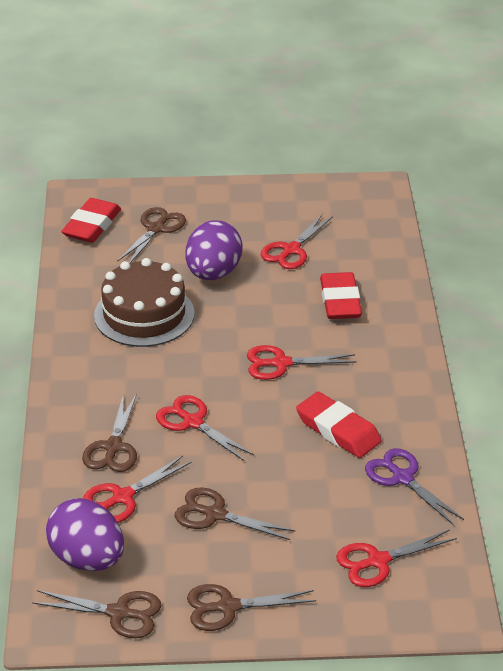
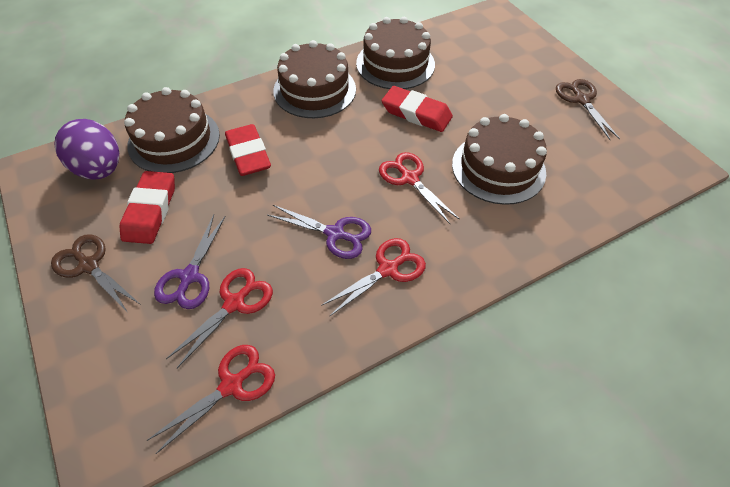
brown cake: 1 -> 4
brown scissors: 5 -> 2
purple egg: 2 -> 1
purple scissors: 1 -> 2
red scissors: 5 -> 4

